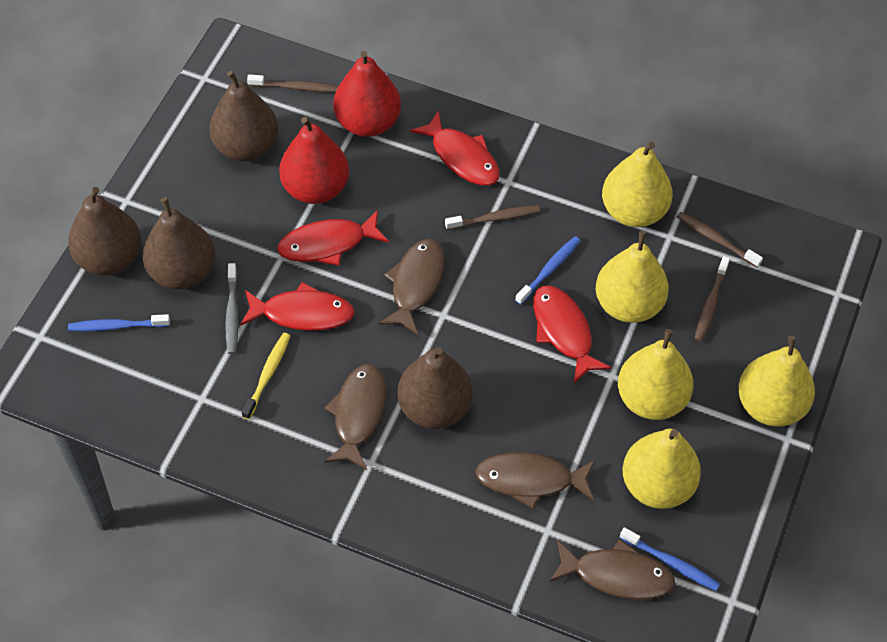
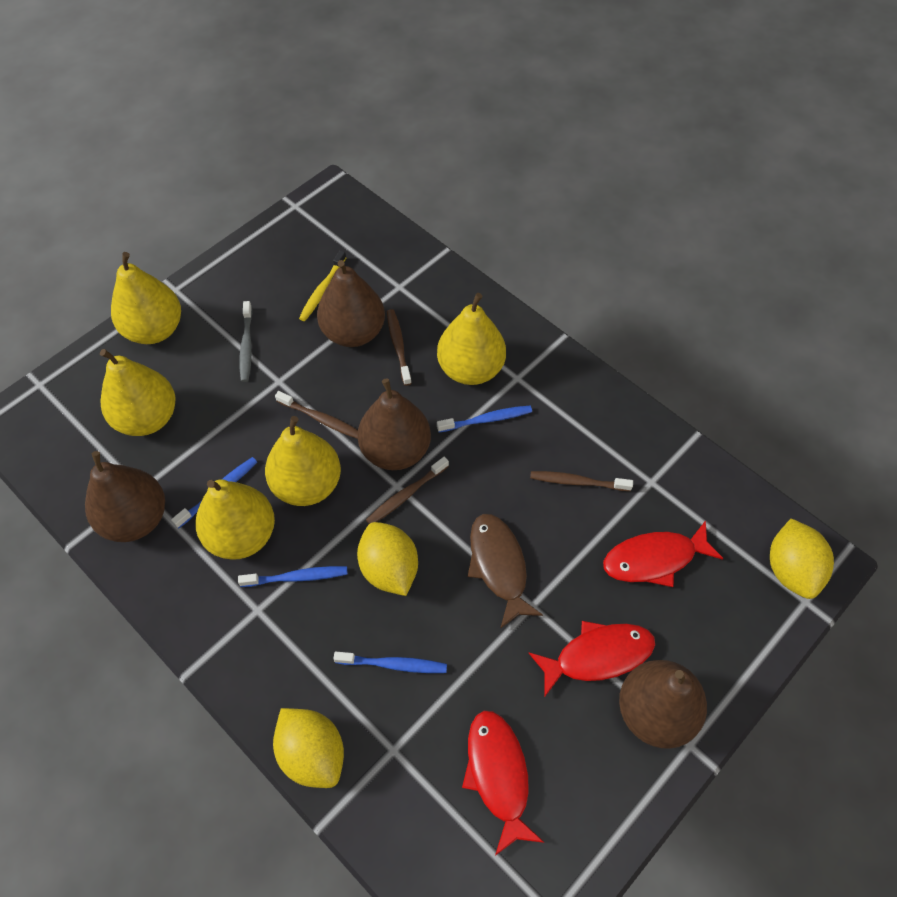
blue toothbrush: 3 -> 4
brown fish: 4 -> 1
red fish: 4 -> 3
red pear: 2 -> 0
yellow lemon: 0 -> 3

